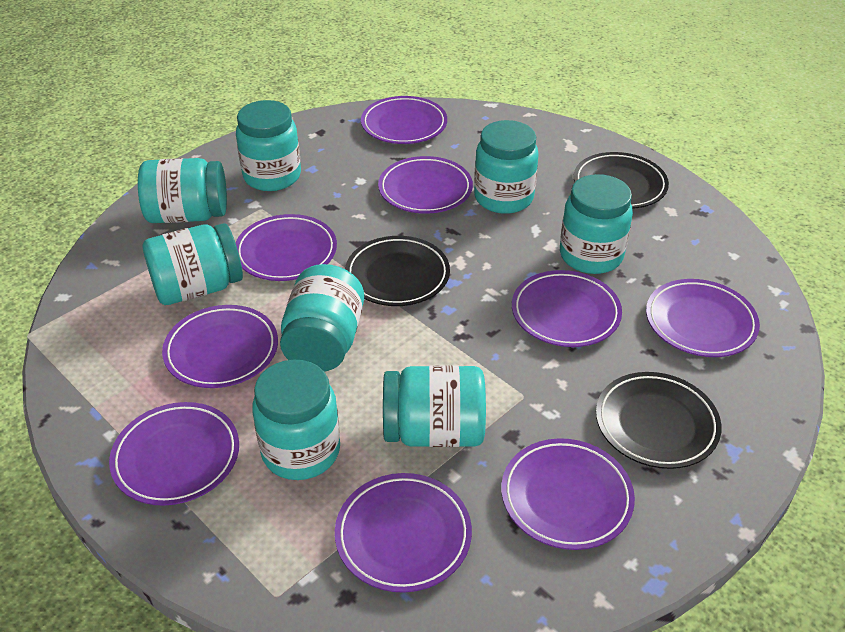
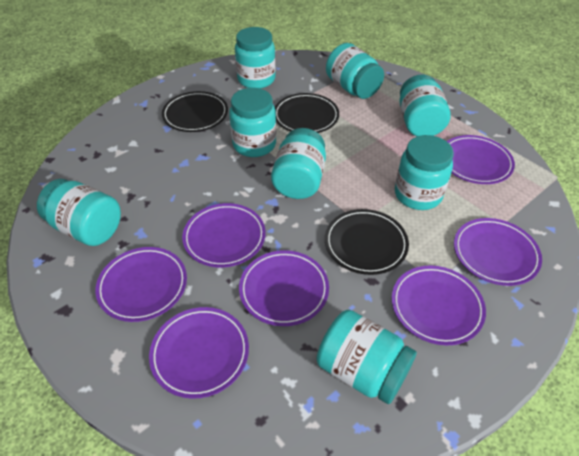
purple plate: 9 -> 7

